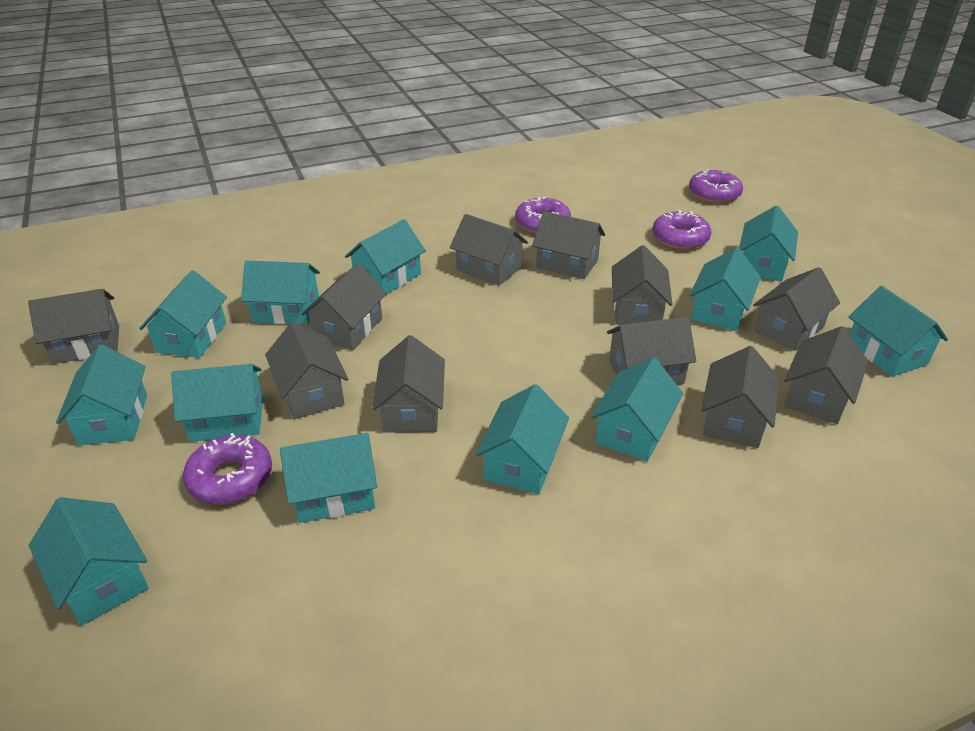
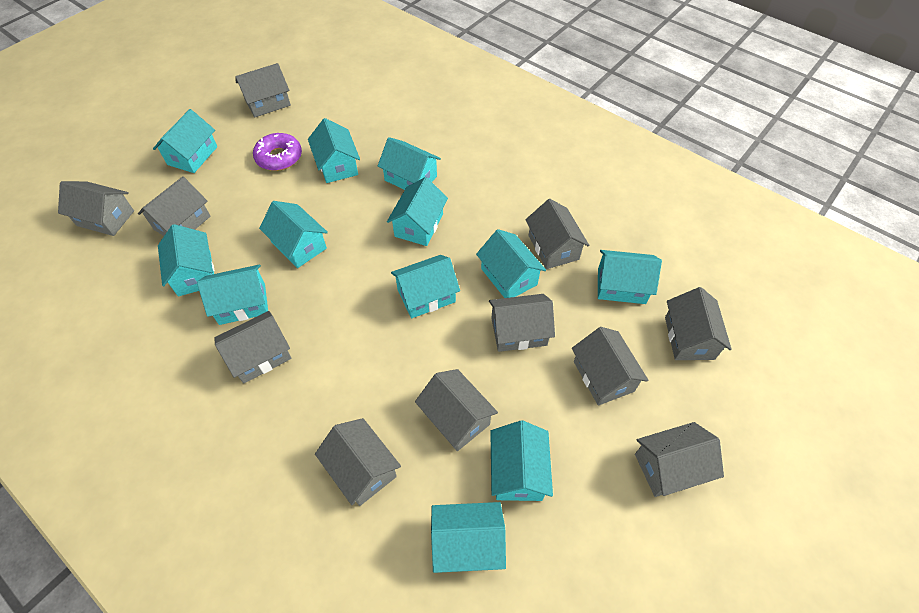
purple donut: 4 -> 1

